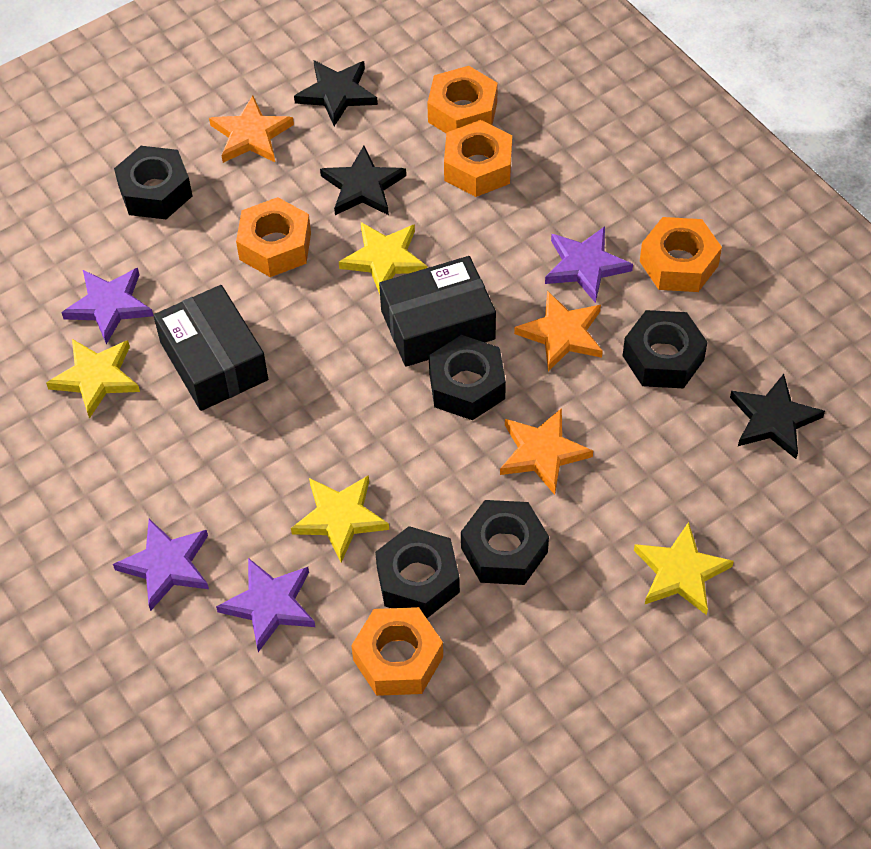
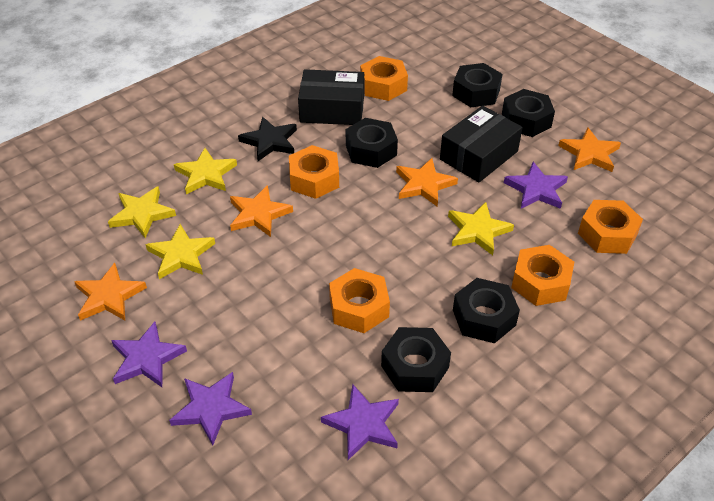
black star: 3 -> 1
orange star: 3 -> 4

